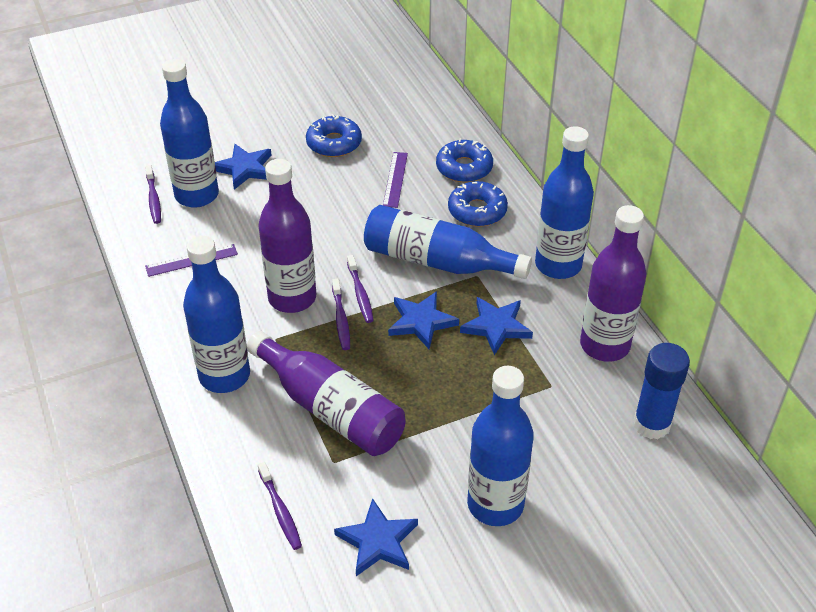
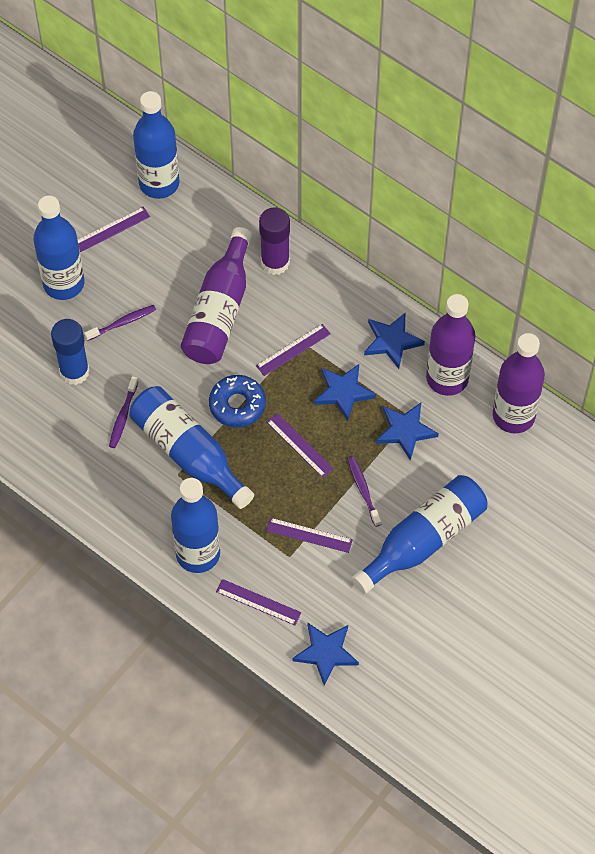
blue donut: 3 -> 1
purple glue stick: 0 -> 1
purple ruler: 2 -> 5
purple toothbrush: 4 -> 3

